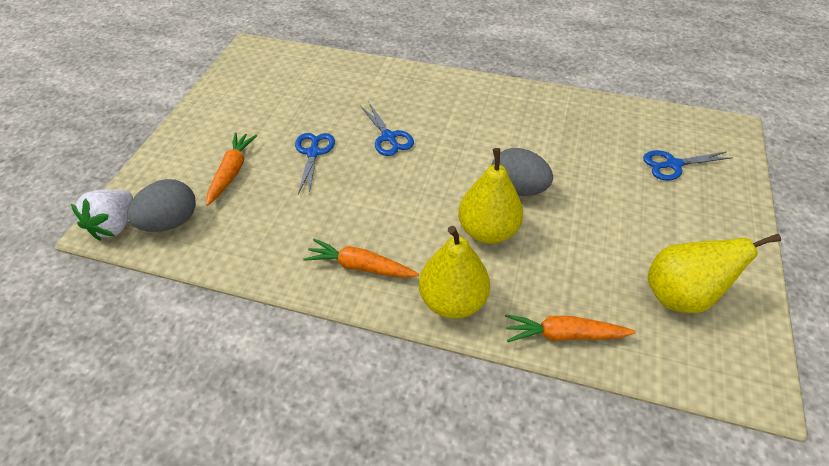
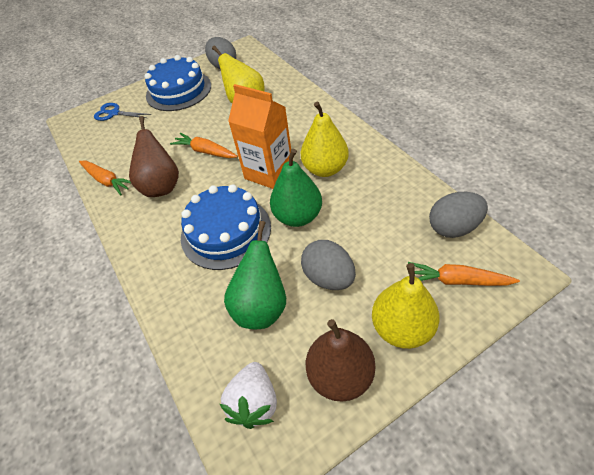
blue cake: 0 -> 2
blue scissors: 3 -> 1
brown pear: 0 -> 2
green pear: 0 -> 2
grey egg: 2 -> 3
orange carton: 0 -> 1

